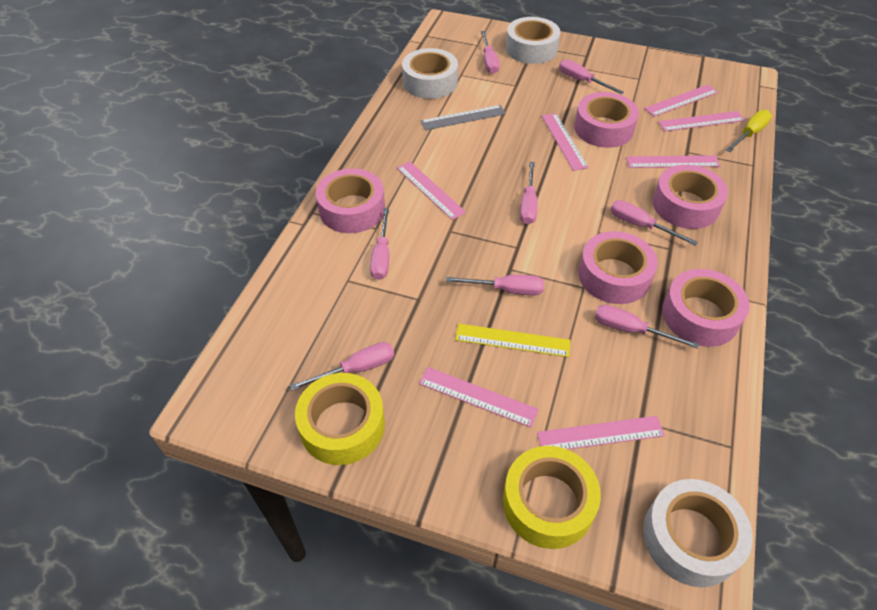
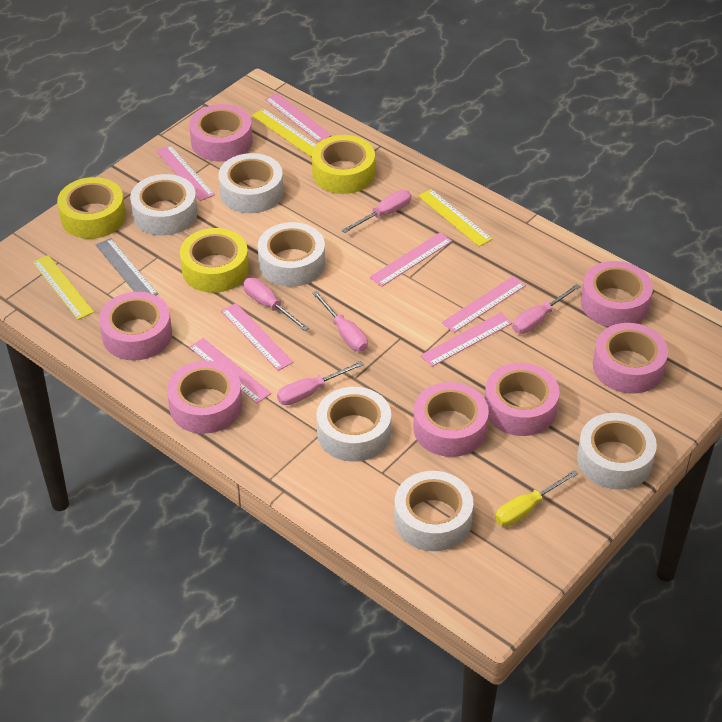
pink screwdriver: 8 -> 5
pink tape: 5 -> 7
white tape: 3 -> 6
yellow ruler: 1 -> 3
yellow tape: 2 -> 3

